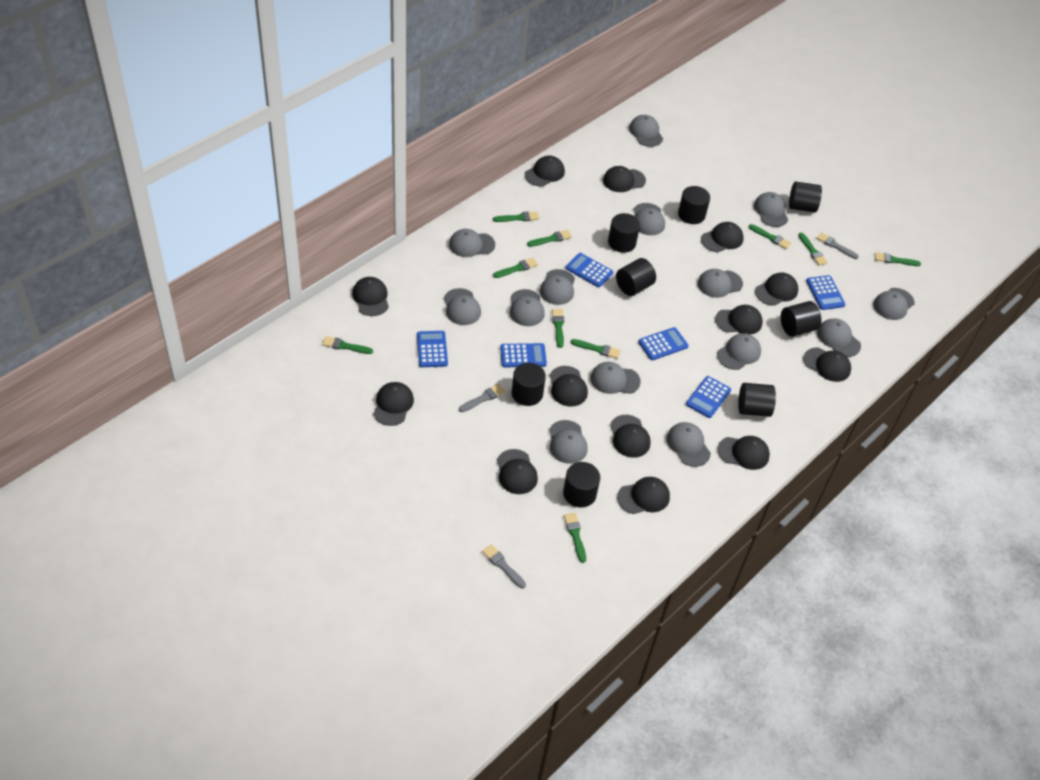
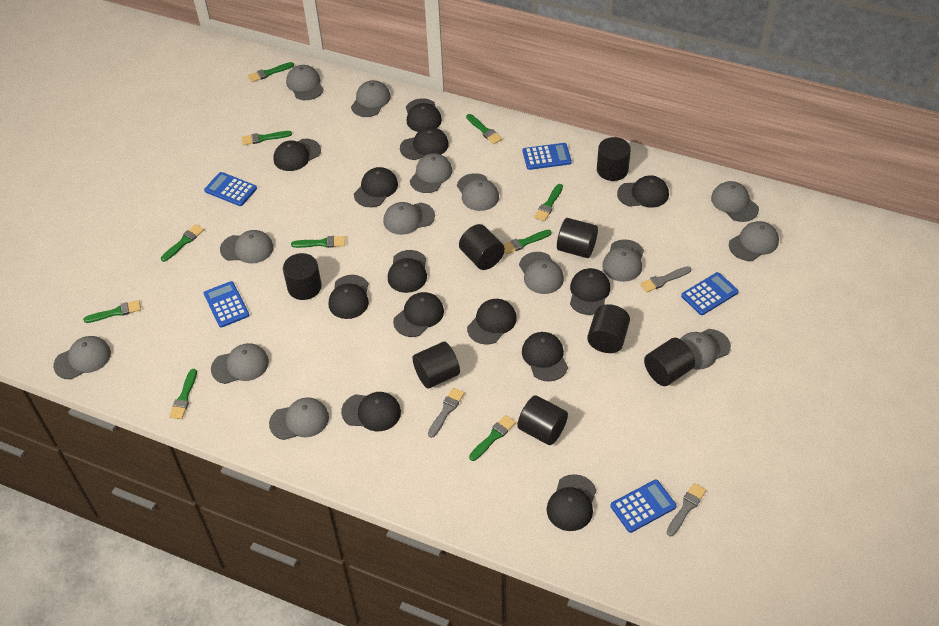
blue calculator: 6 -> 5

